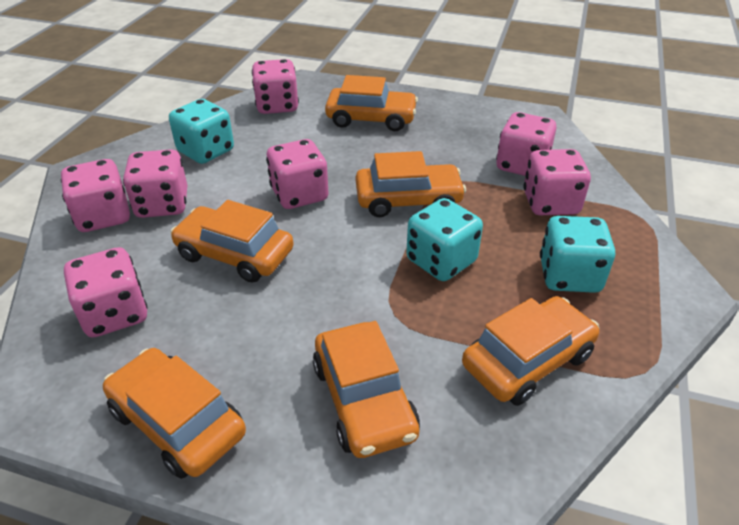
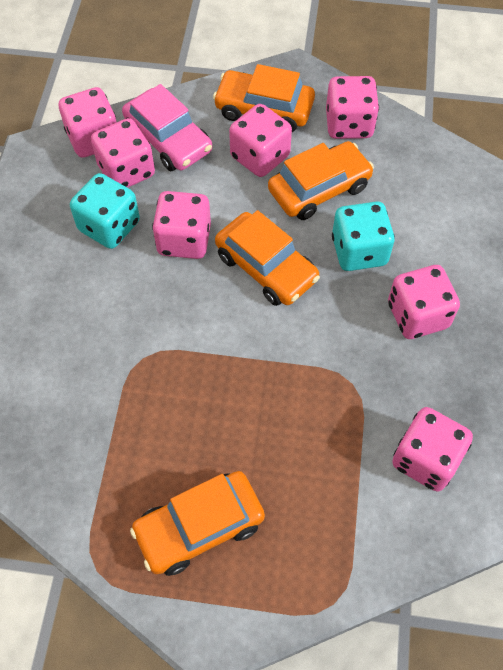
orange car: 6 -> 4
pink car: 0 -> 1
turquoise dice: 3 -> 2

